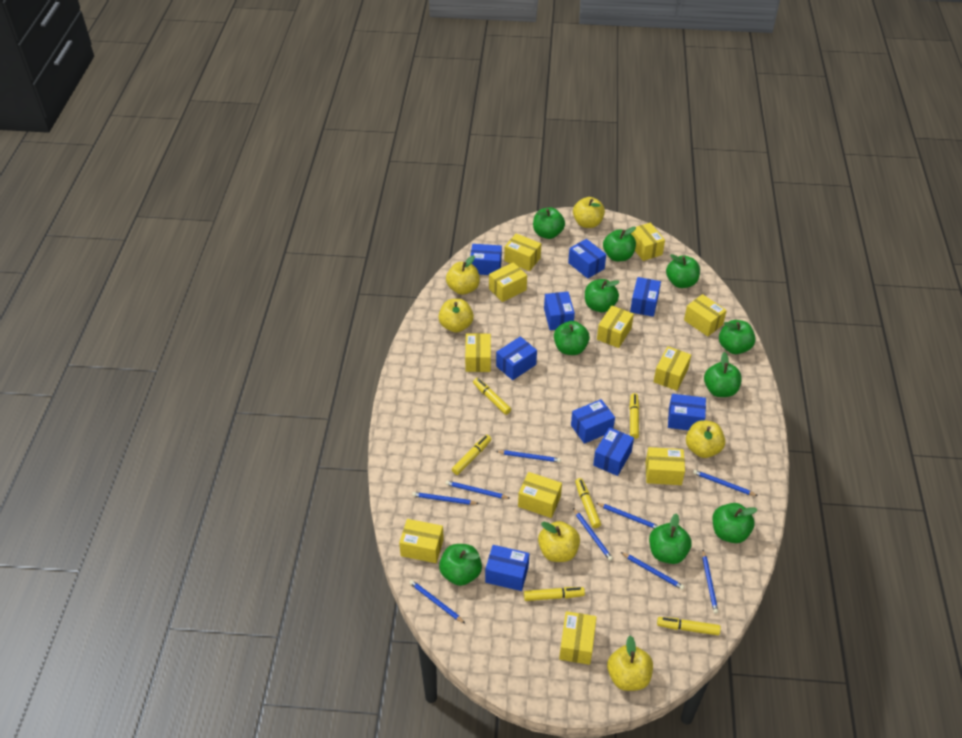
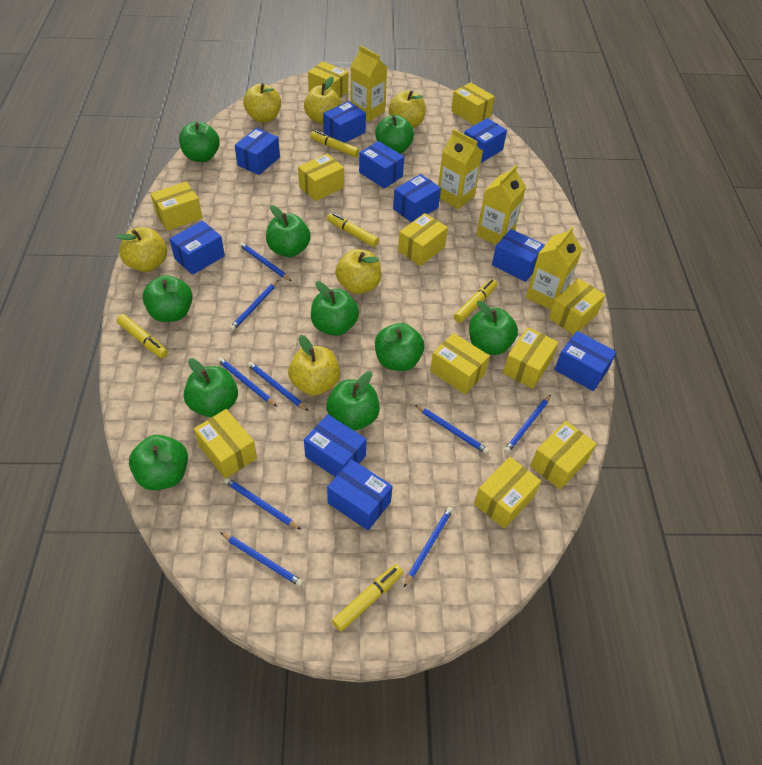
blue box: 9 -> 10
yellow carton: 0 -> 4
yellow marker: 6 -> 5

